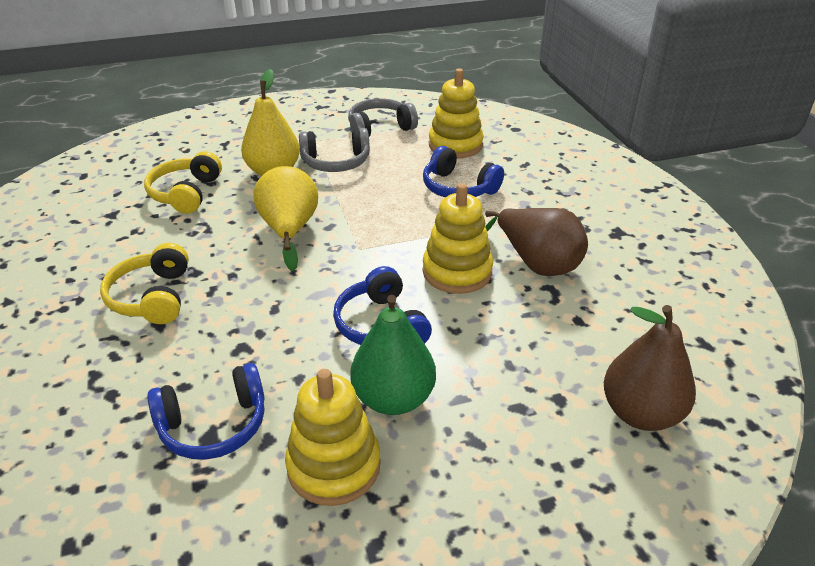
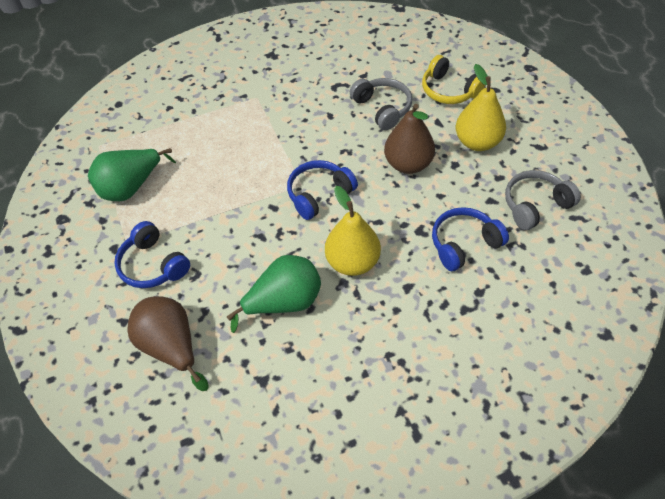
green pear: 1 -> 2
yellow headphones: 2 -> 1
yellow stacking toy: 3 -> 0

